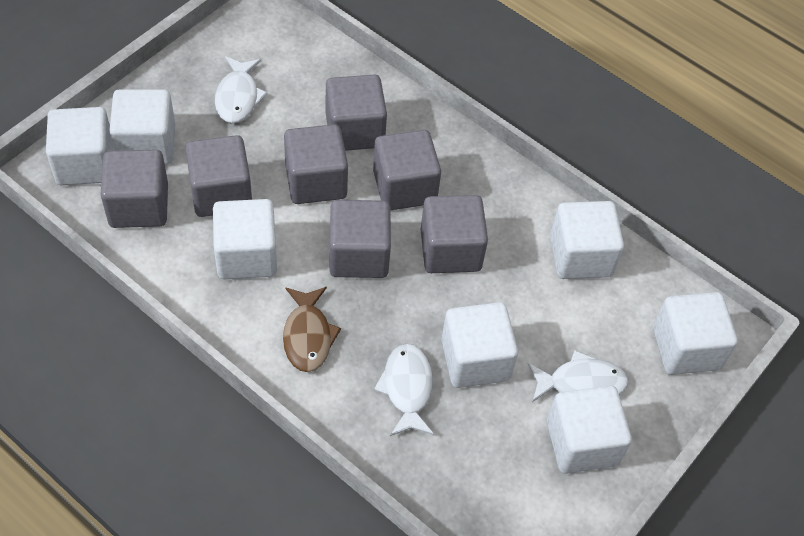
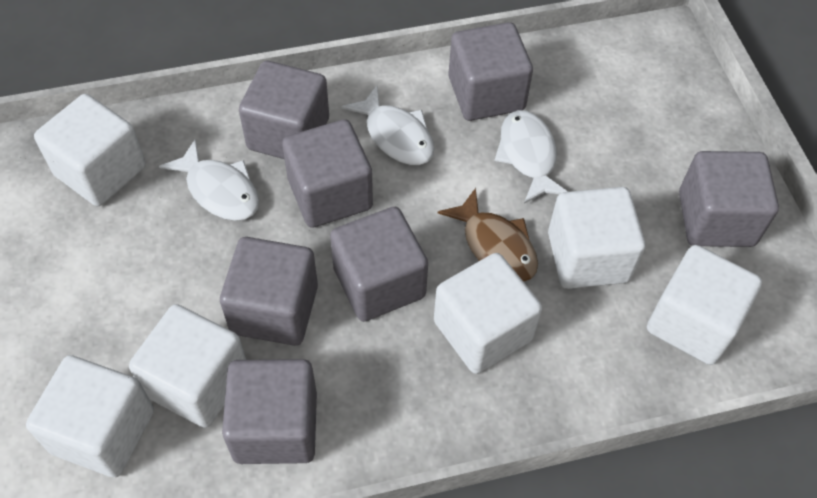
white cube: 7 -> 6

